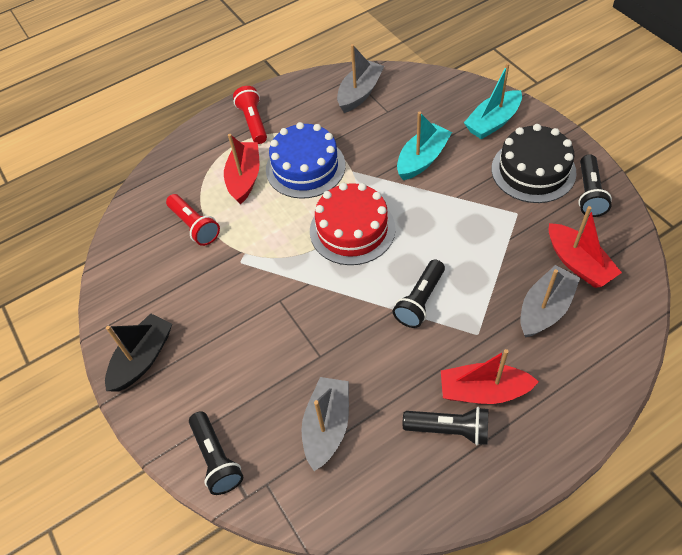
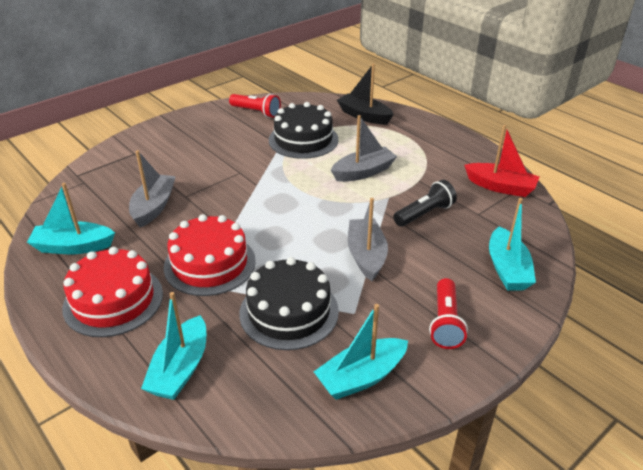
black cake: 1 -> 2
black flashlight: 4 -> 1
blue cake: 1 -> 0
red boat: 3 -> 1
red cake: 1 -> 2
turquoise boat: 2 -> 4

